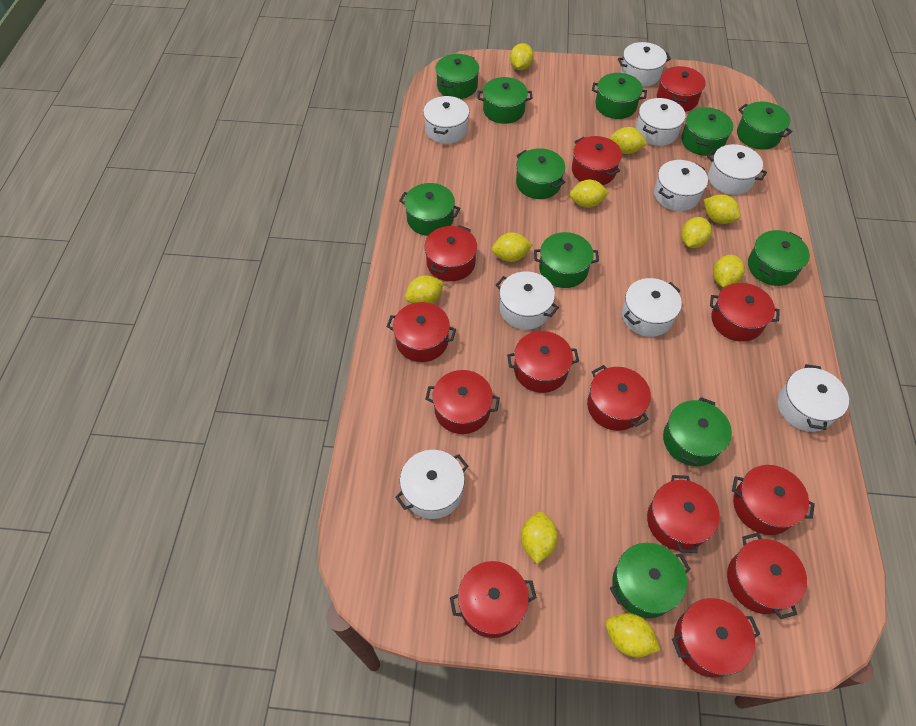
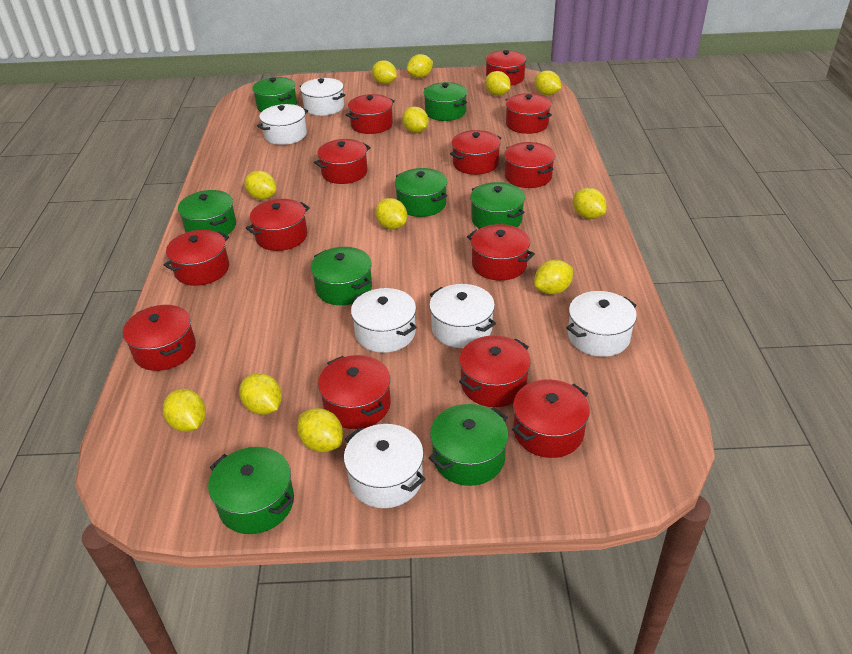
green pot: 11 -> 8
white pot: 9 -> 6
yellow lemon: 10 -> 12

